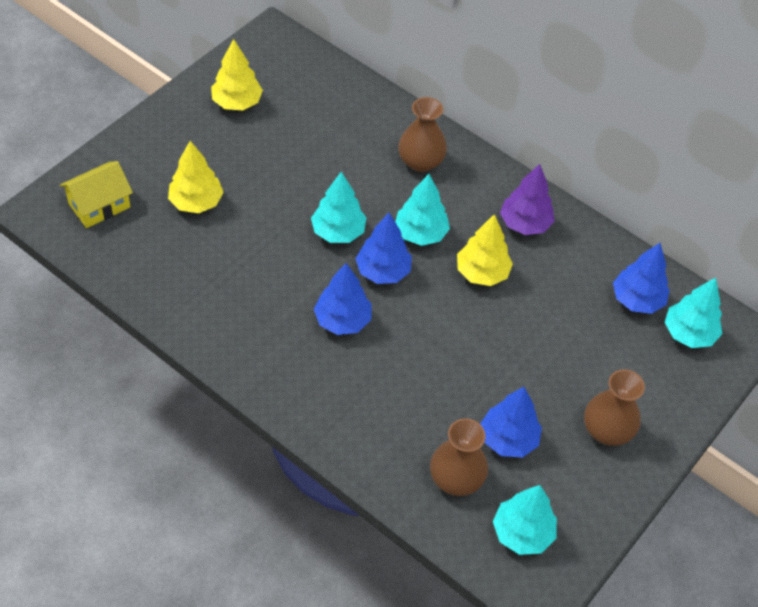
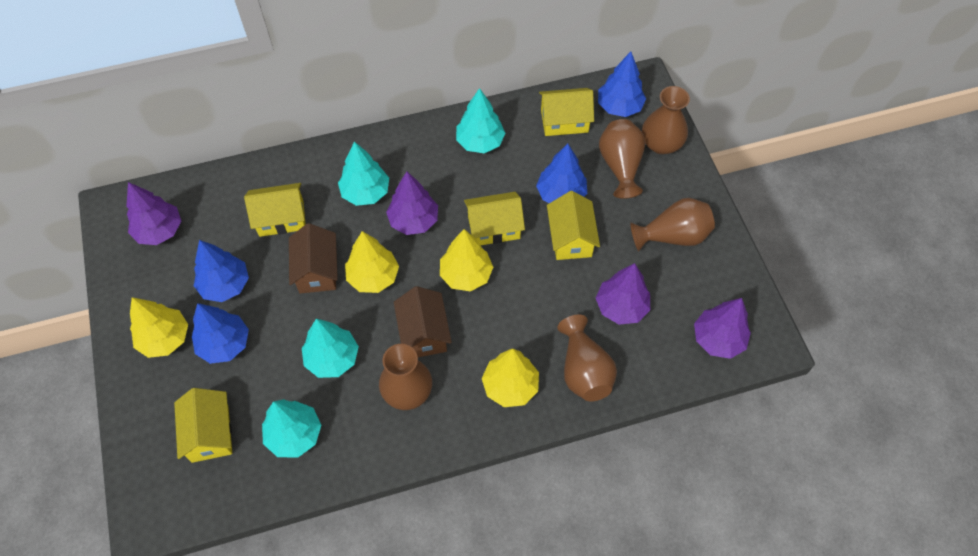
brown house: 0 -> 2
brown vase: 3 -> 5
purple tree: 1 -> 4
yellow house: 1 -> 5
yellow tree: 3 -> 4

